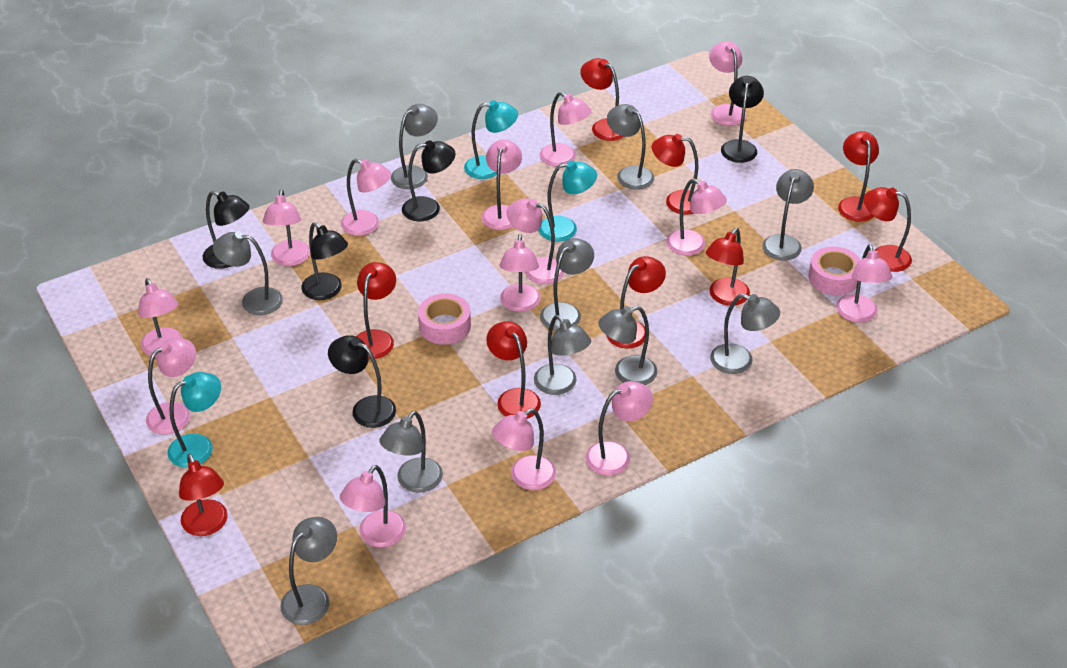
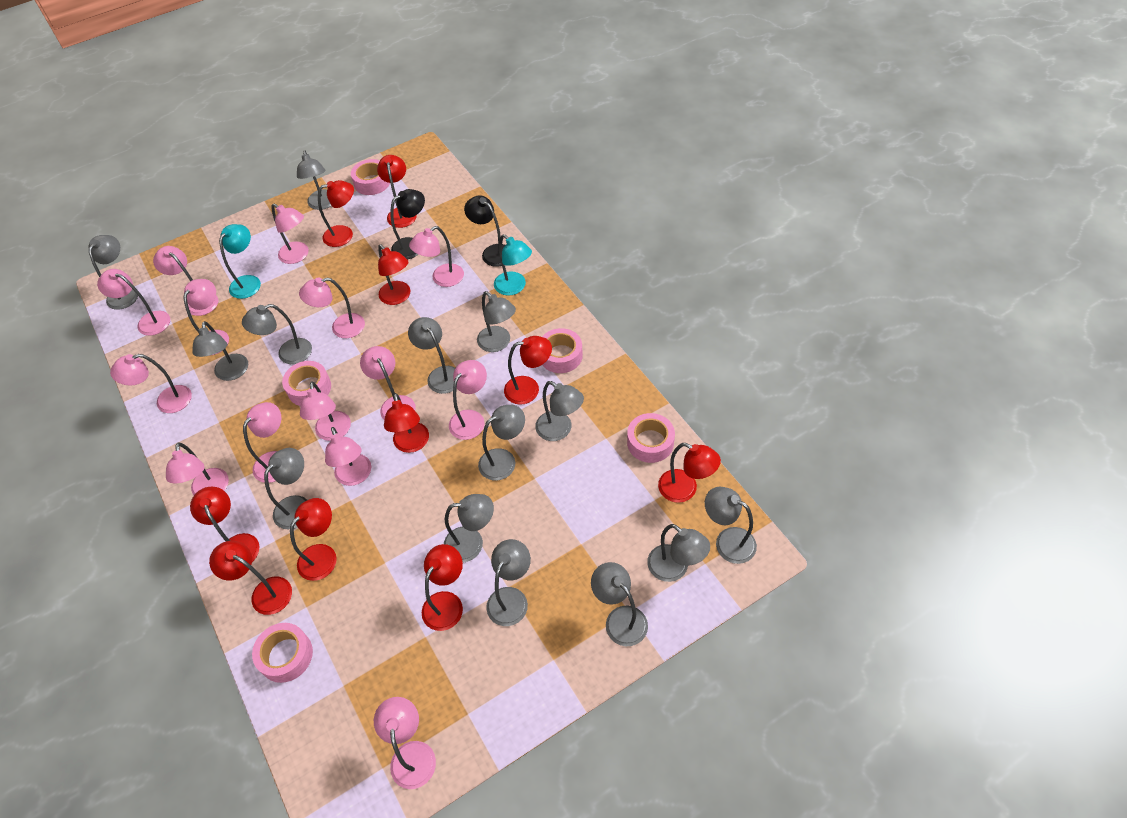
black lamp: 5 -> 2
grey lamp: 10 -> 14
pink tape: 2 -> 5
red lamp: 9 -> 10
turquoise lamp: 3 -> 2

